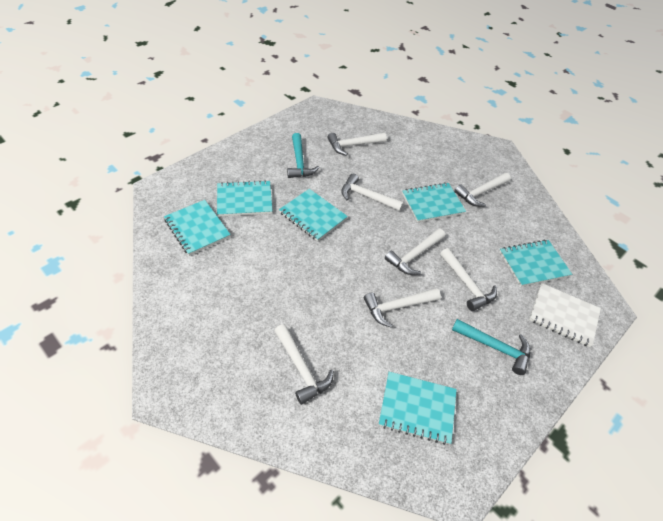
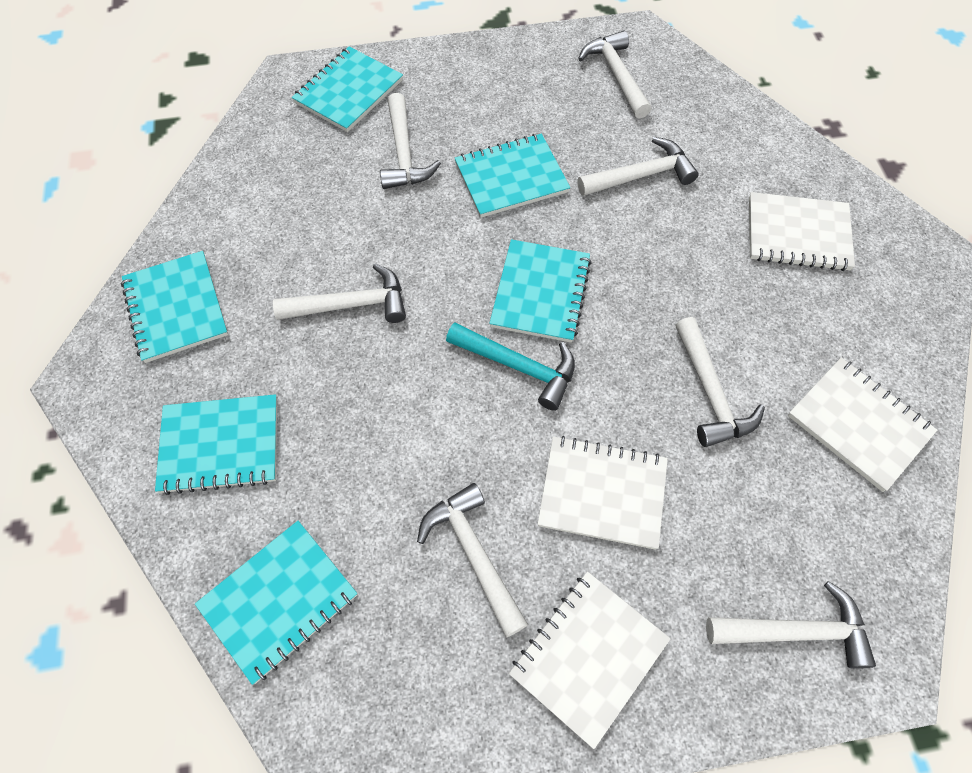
turquoise hammer: 2 -> 1
white notebook: 1 -> 4

